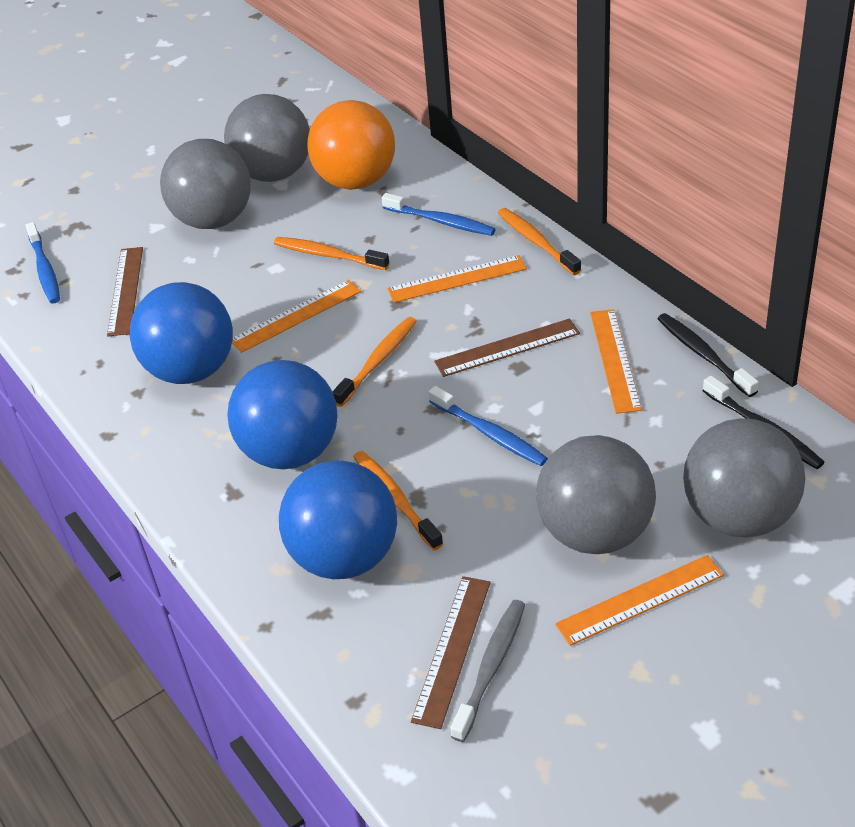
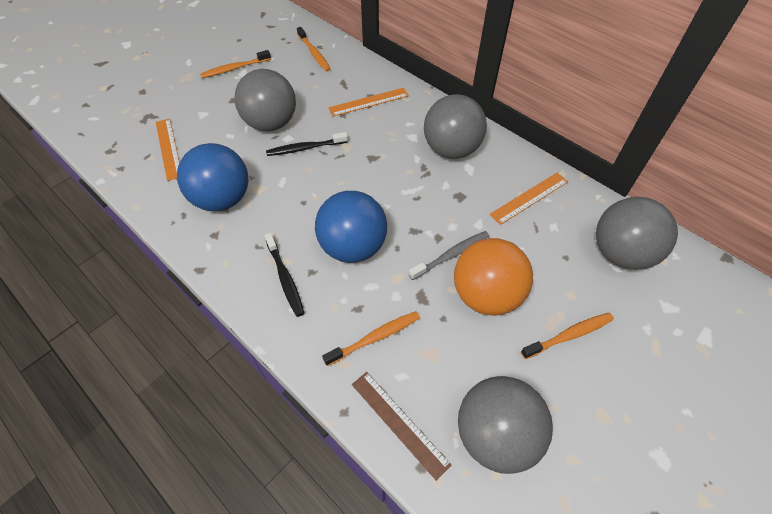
blue ball: 3 -> 2
blue toothbrush: 3 -> 0
brown ruler: 3 -> 1
orange ruler: 4 -> 3

